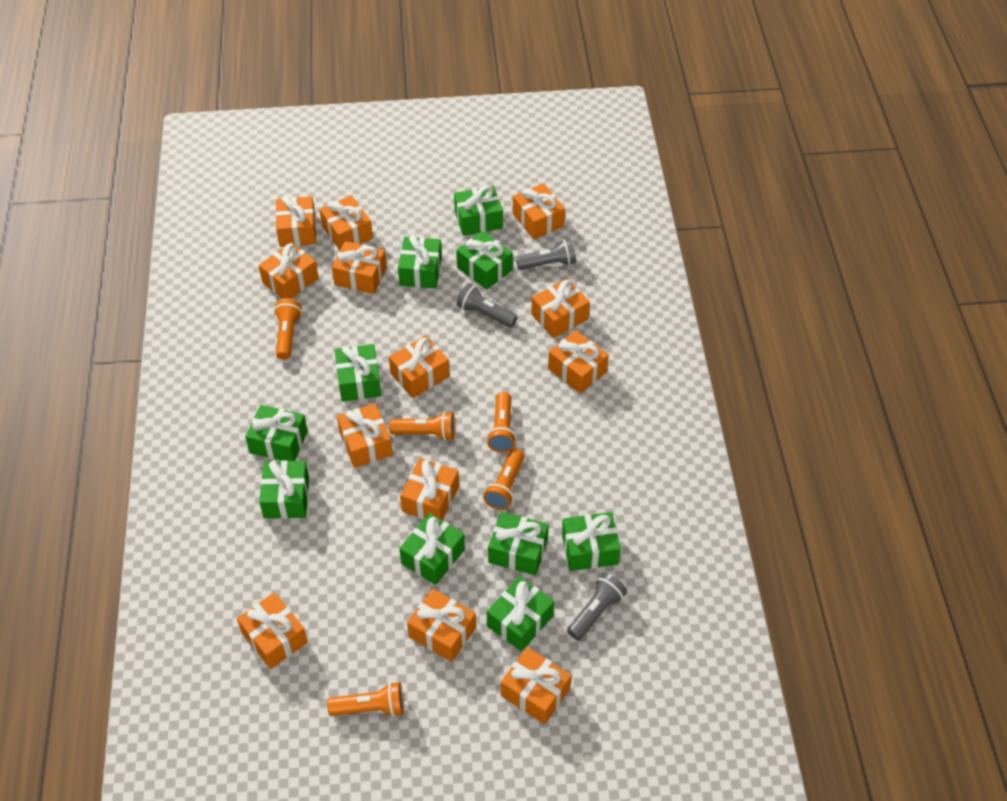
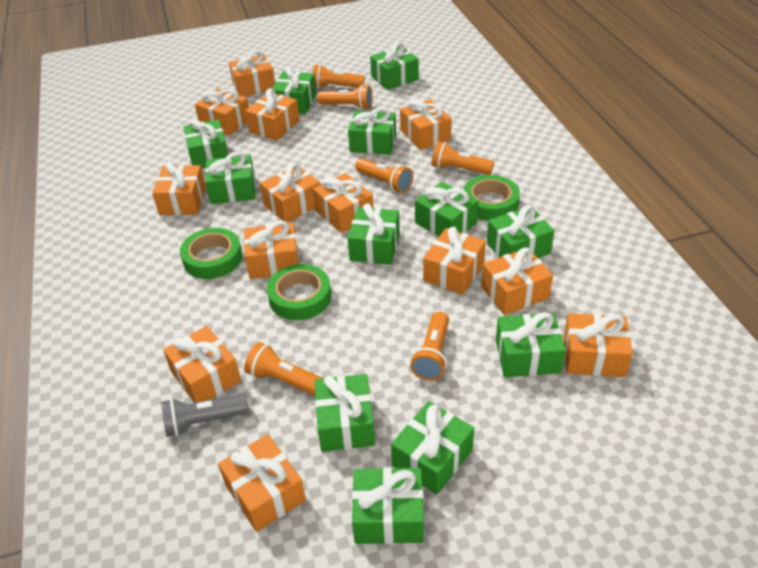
green gift: 10 -> 12
green tape: 0 -> 3
grey flashlight: 3 -> 1
orange flashlight: 5 -> 6

